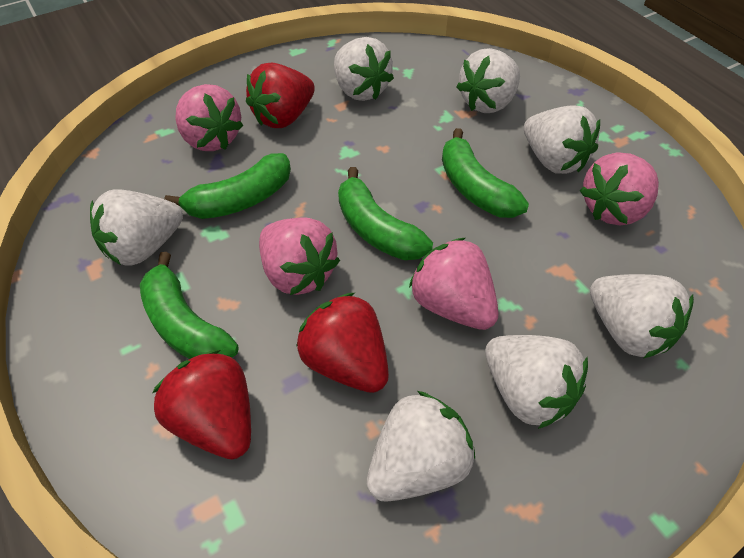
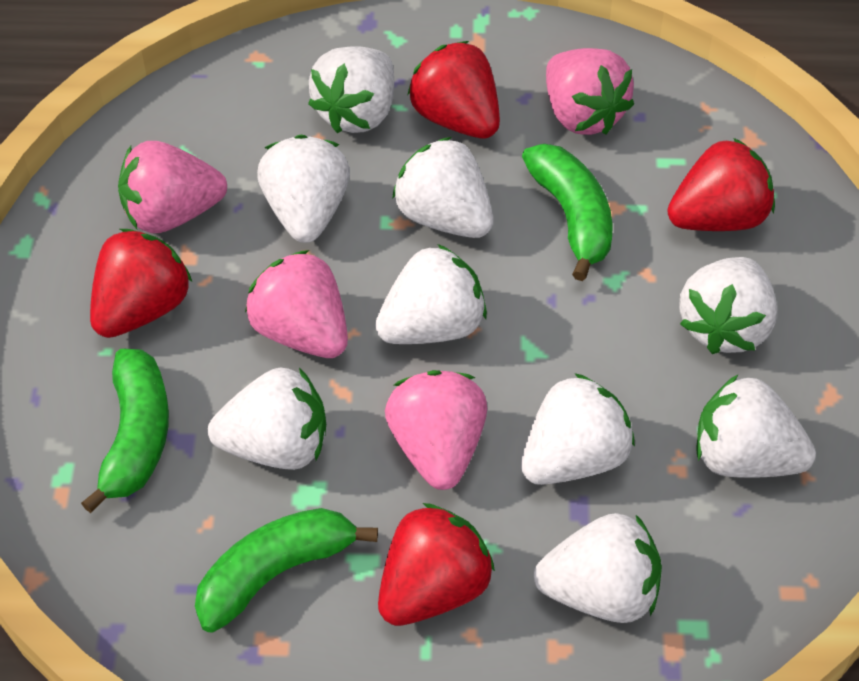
green banana: 4 -> 3
red strawberry: 3 -> 4
white strawberry: 7 -> 9

